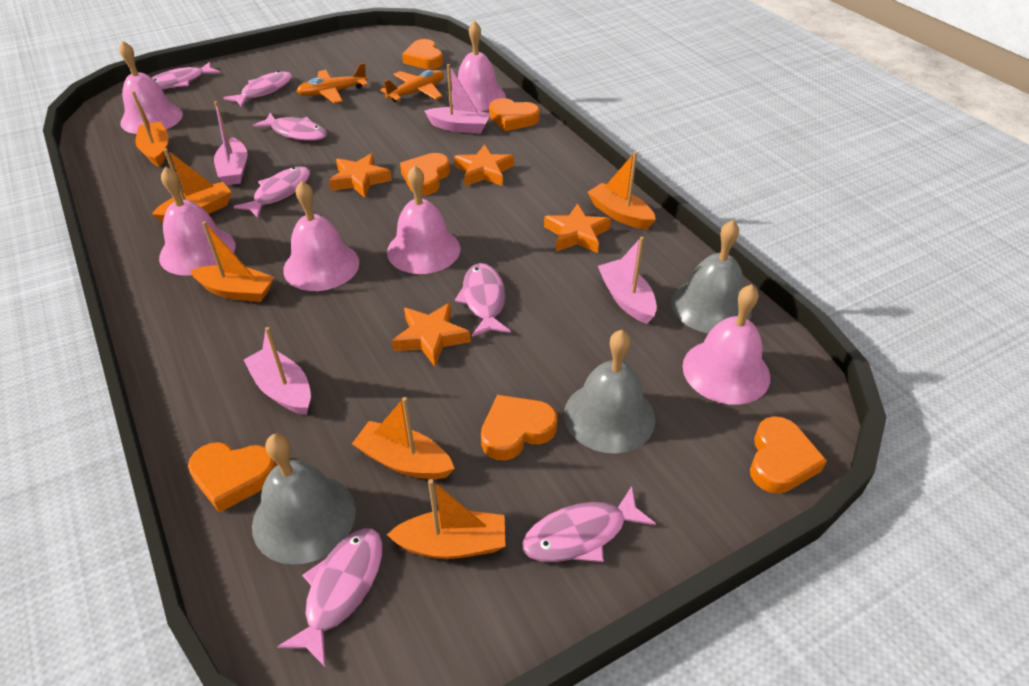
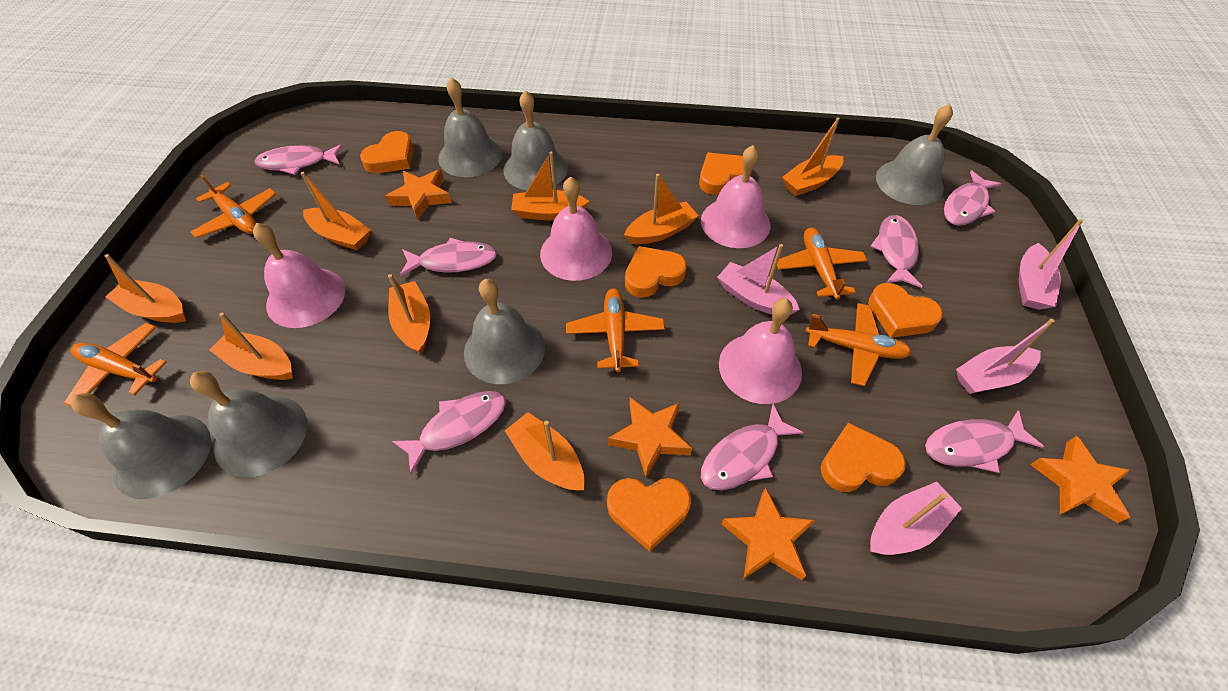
grey bell: 3 -> 6
orange boat: 6 -> 8
orange plane: 2 -> 5
pink bell: 6 -> 4

